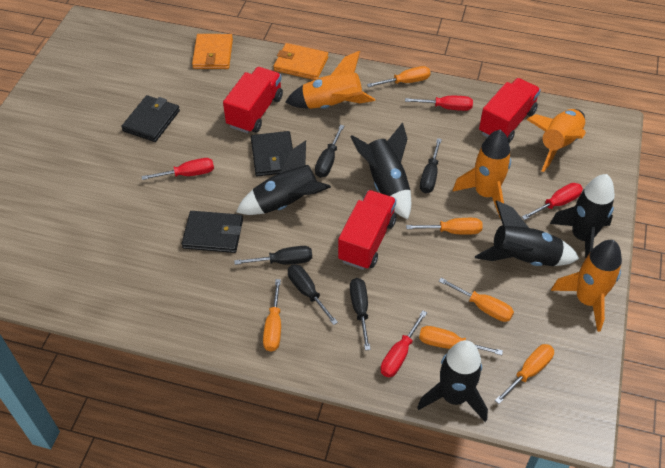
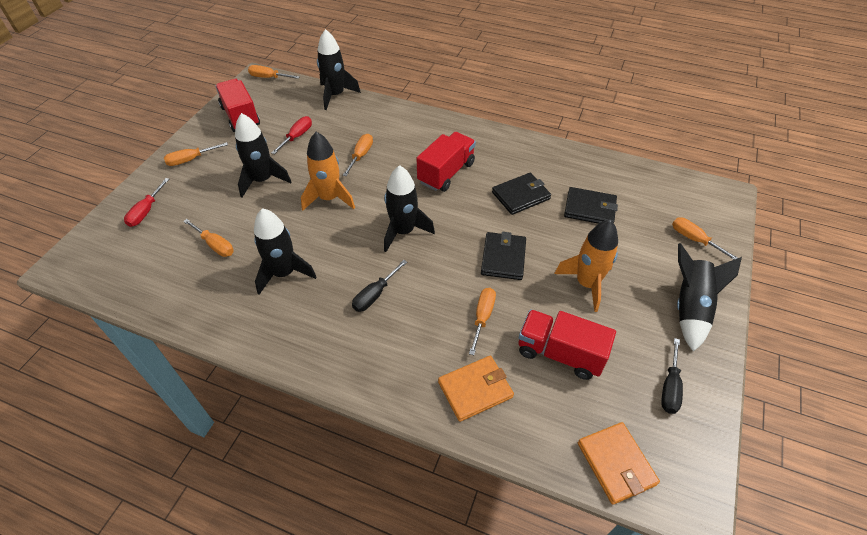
black screwdriver: 5 -> 2
orange rocket: 4 -> 2
red screwdriver: 4 -> 2

